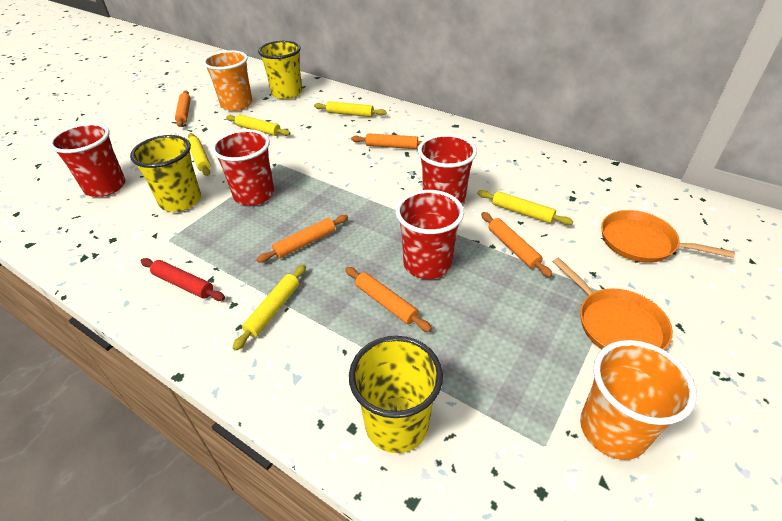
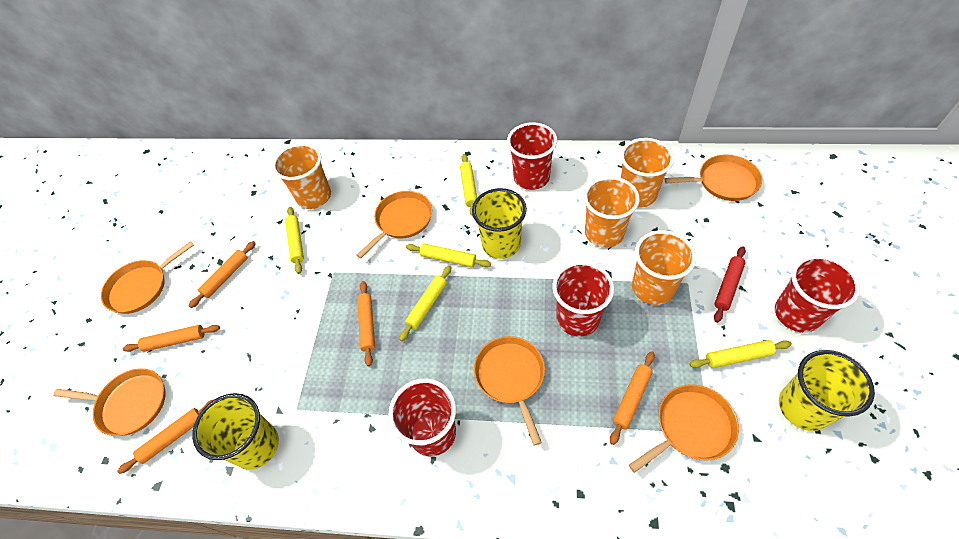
orange cup: 2 -> 4
orange pan: 2 -> 6

